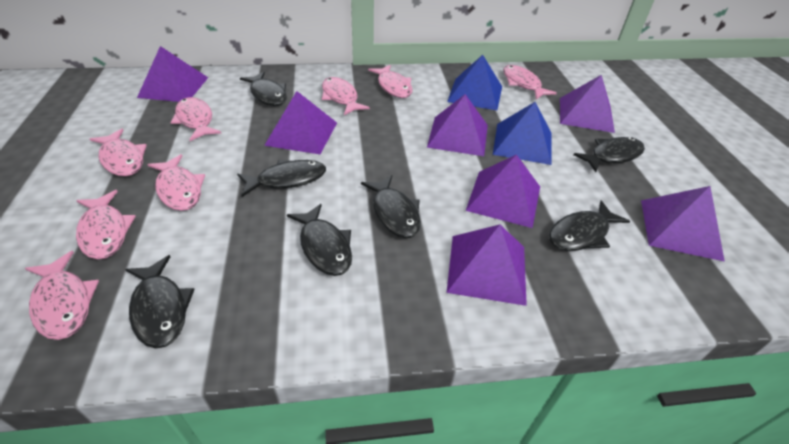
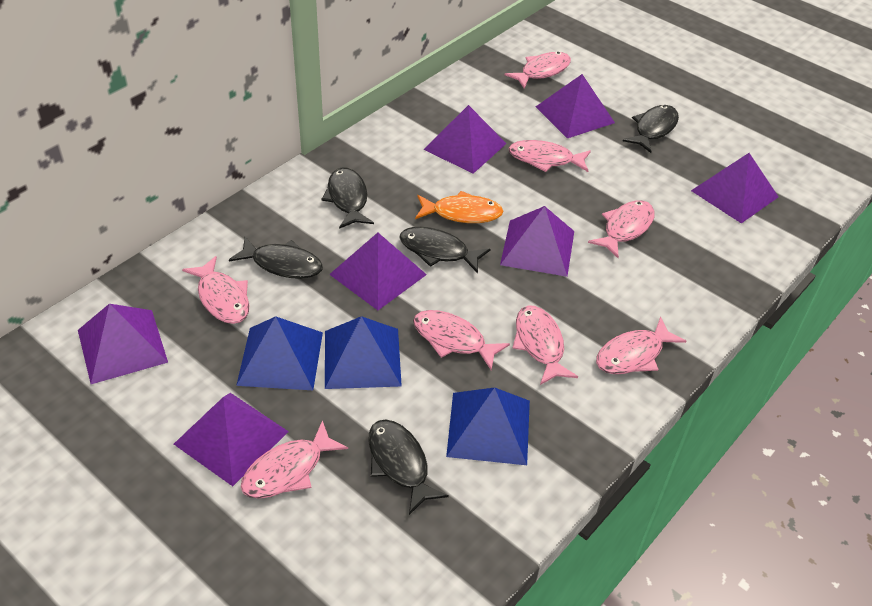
black fish: 7 -> 5
blue pyramid: 2 -> 3
orange fish: 0 -> 1

